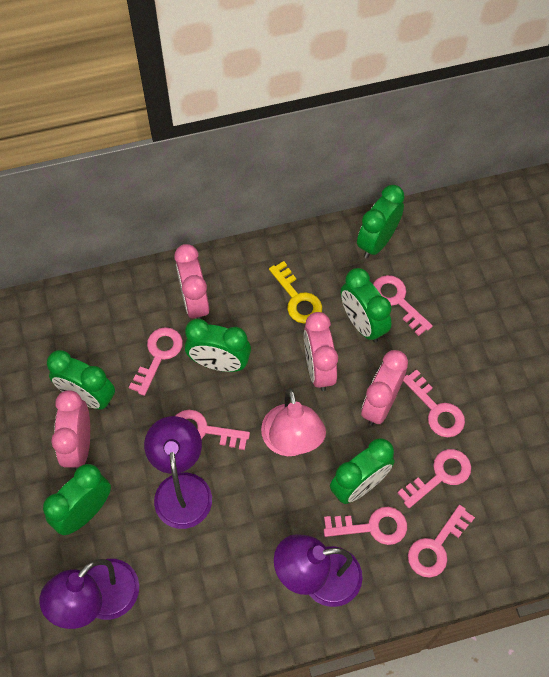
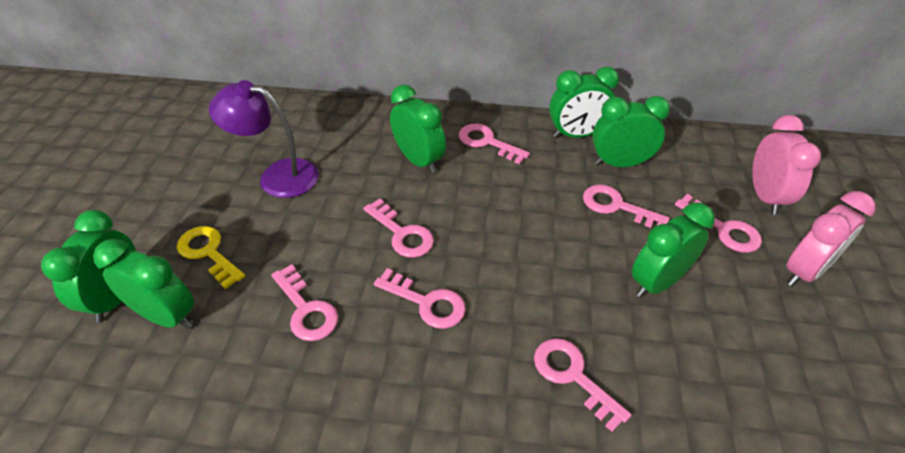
pink clock: 4 -> 2
pink lamp: 1 -> 0
purple lamp: 3 -> 1

